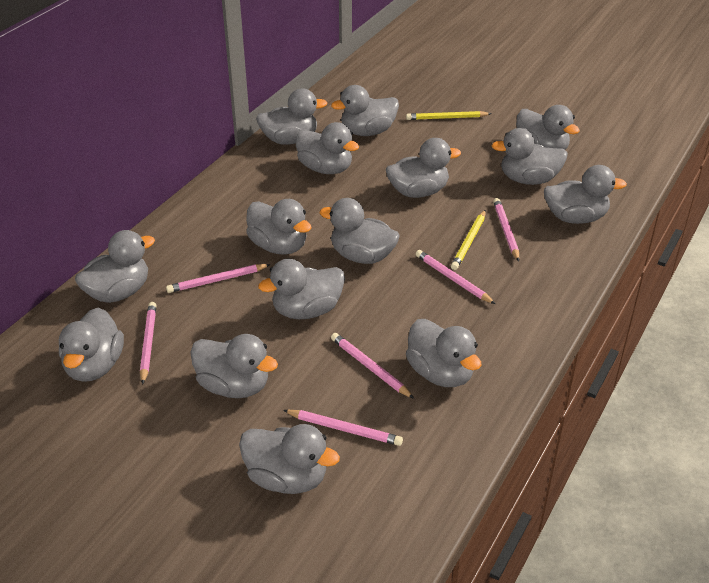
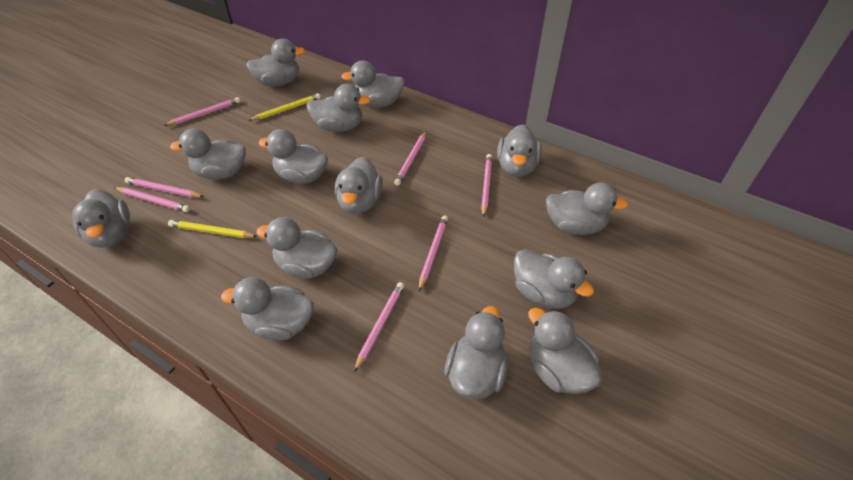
grey duck: 15 -> 14
pink pencil: 6 -> 7

